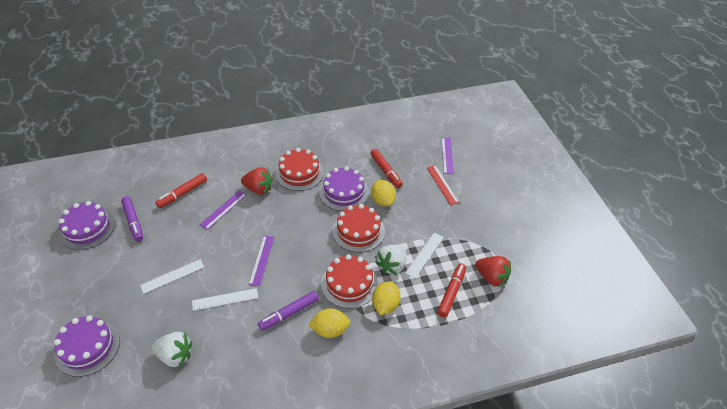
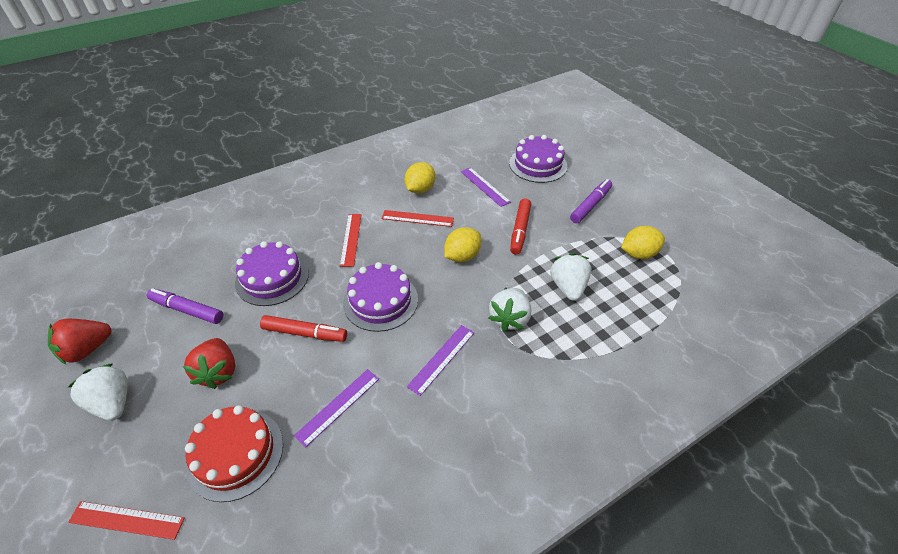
red cake: 3 -> 1
red marker: 3 -> 2
red ruler: 1 -> 3
white ruler: 3 -> 0
white strawberry: 2 -> 3

